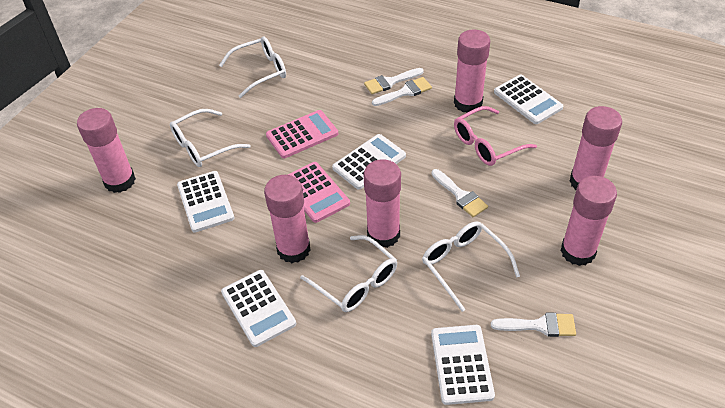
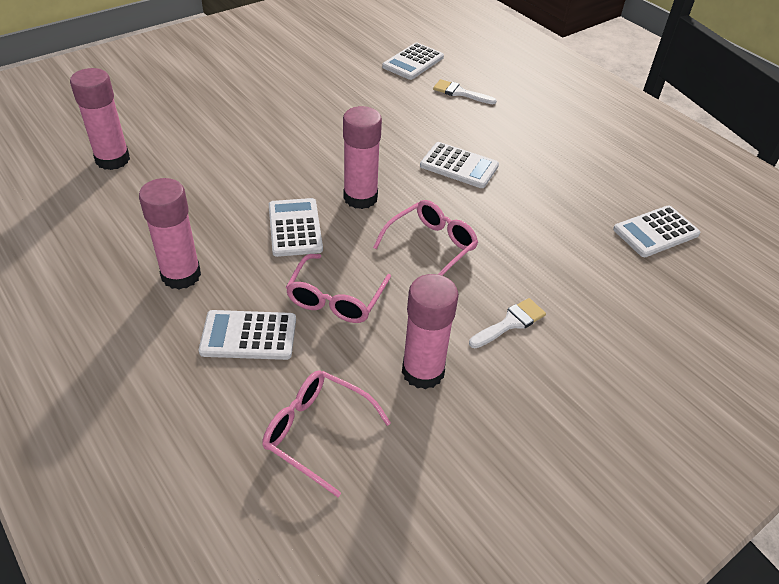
pink calculator: 2 -> 0
pink glasses: 1 -> 3
pink glue stick: 6 -> 4
white brush: 4 -> 2
white glasses: 4 -> 0

